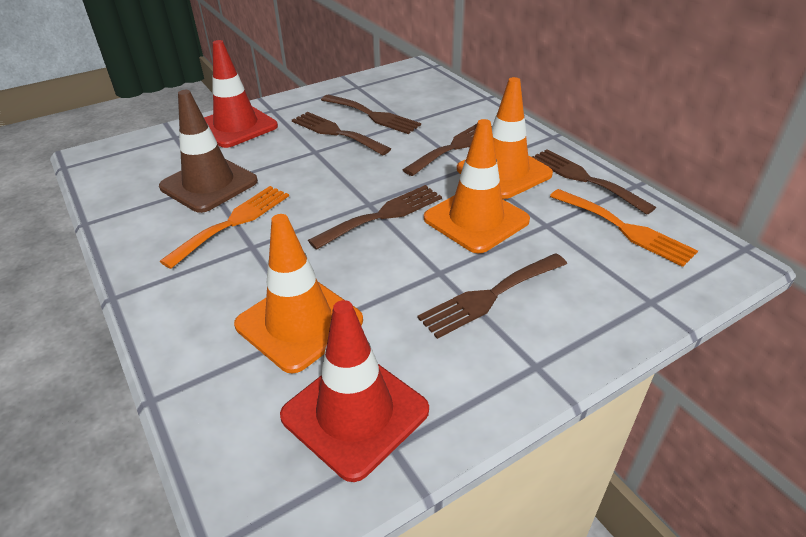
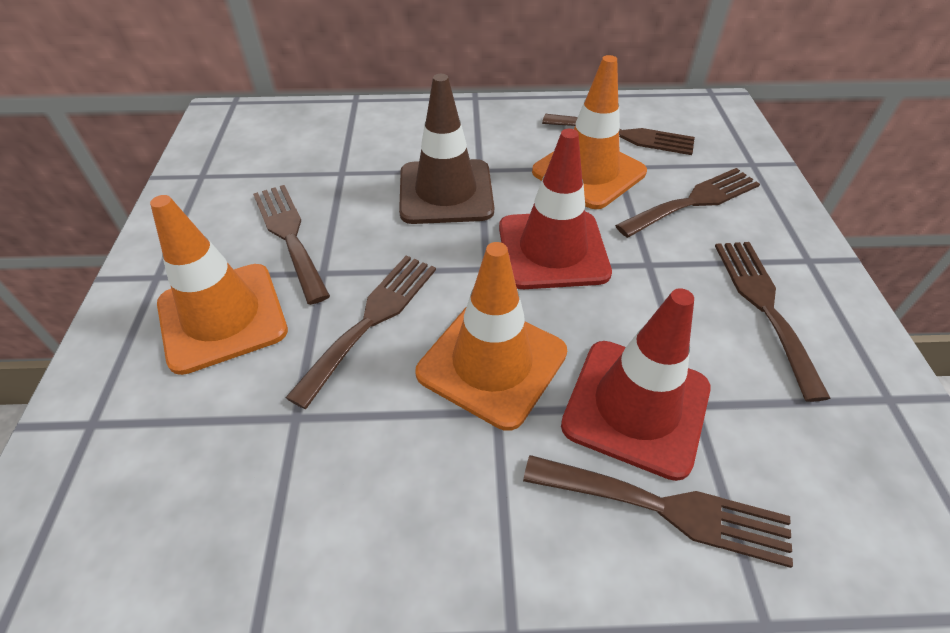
orange fork: 2 -> 0

